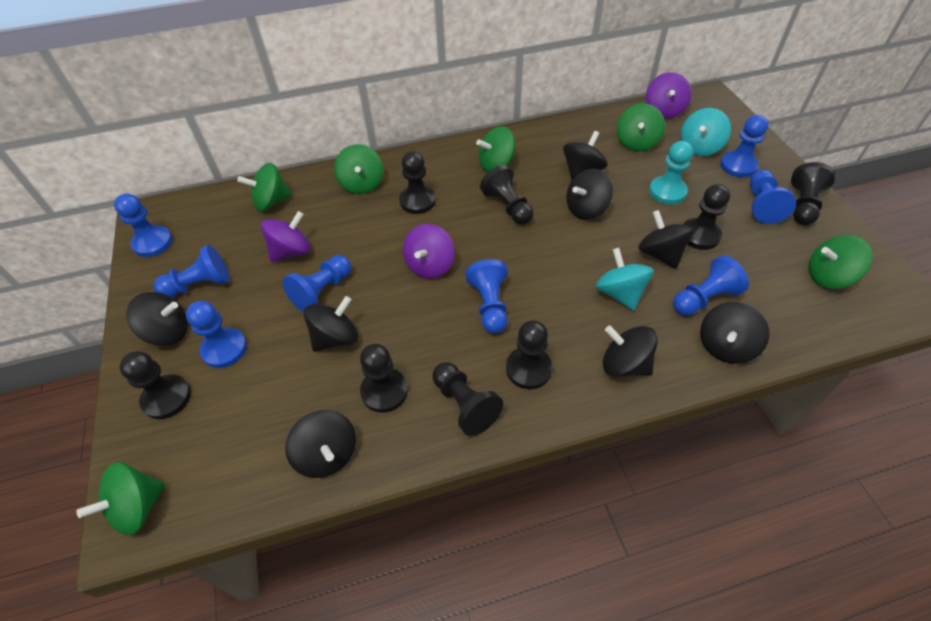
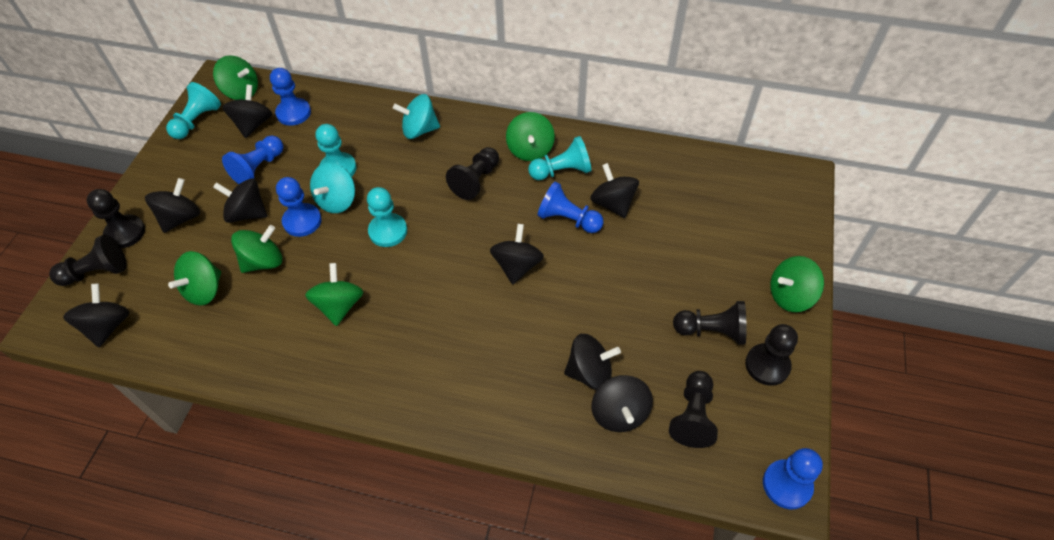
black pawn: 8 -> 6
blue pawn: 8 -> 5
purple spinning top: 3 -> 0
turquoise pawn: 1 -> 4

